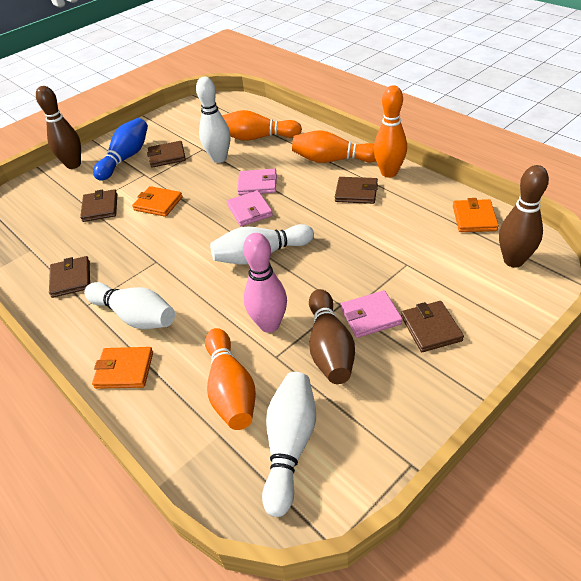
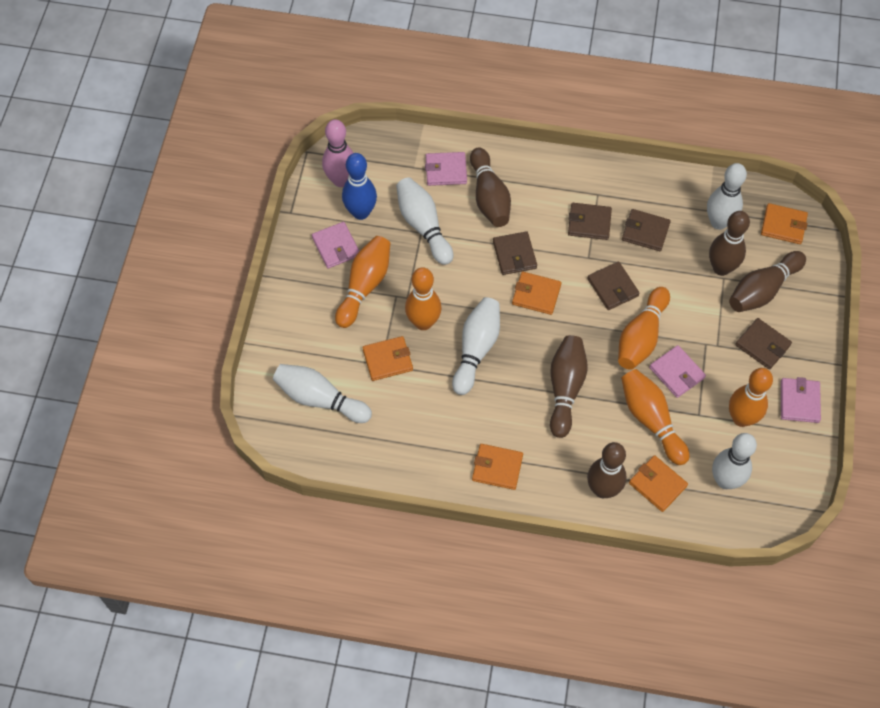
brown bowling pin: 3 -> 5
orange bowling pin: 4 -> 5
orange wallet: 3 -> 5
pink wallet: 3 -> 4
white bowling pin: 4 -> 5

